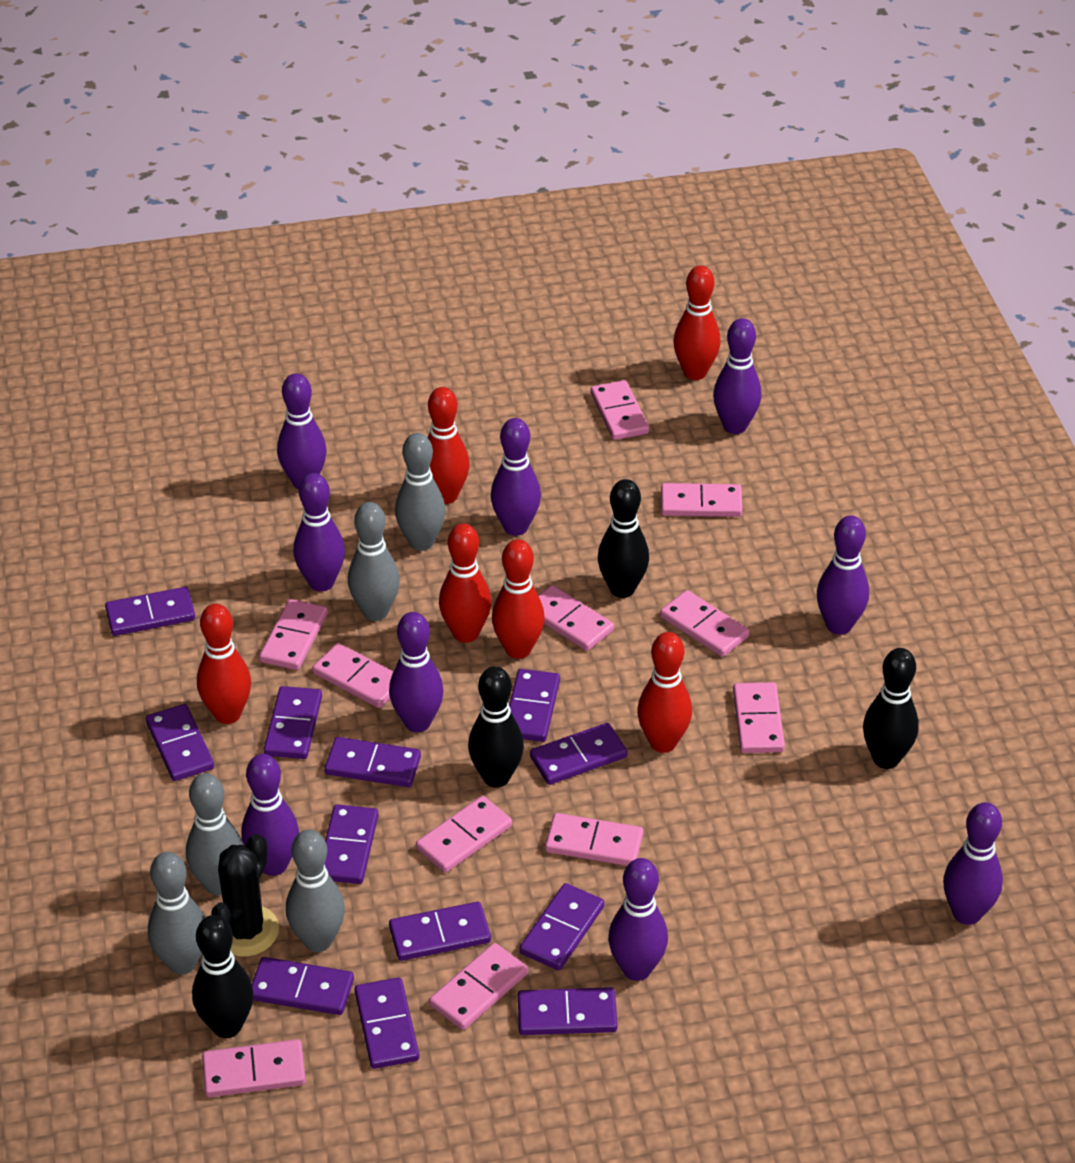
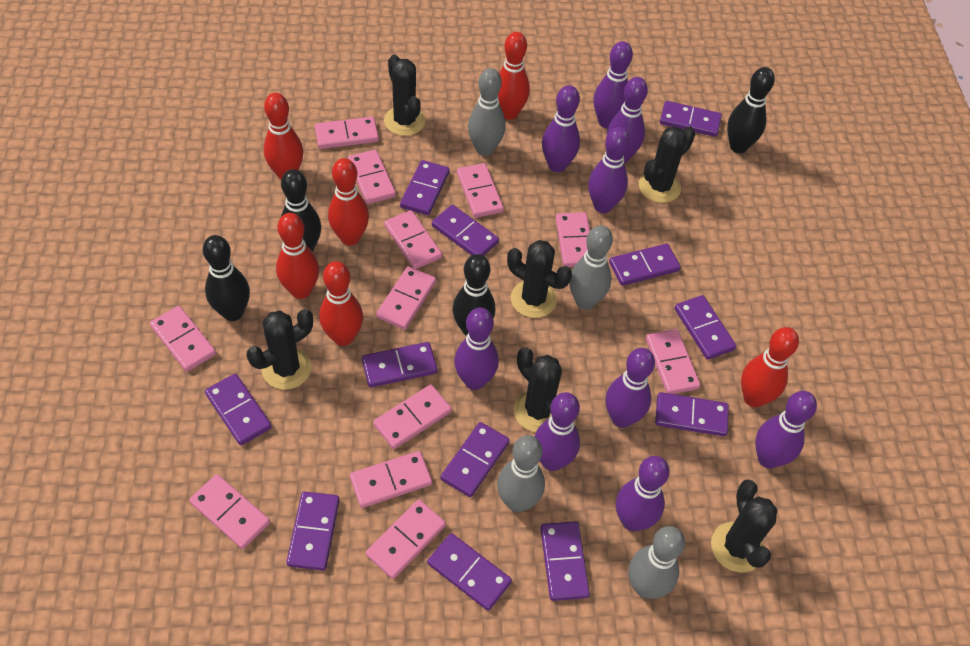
black cactus: 1 -> 6
grey bowling pin: 5 -> 4
pink domino: 11 -> 12

